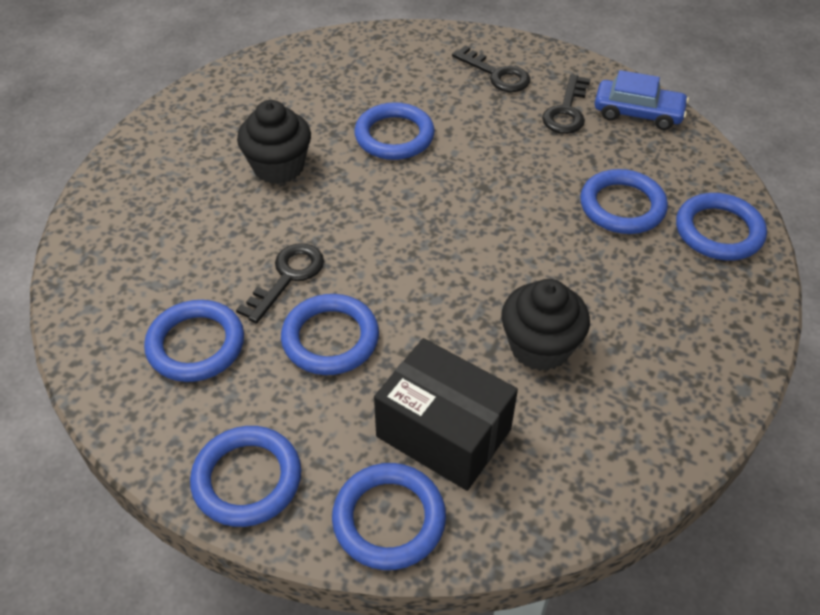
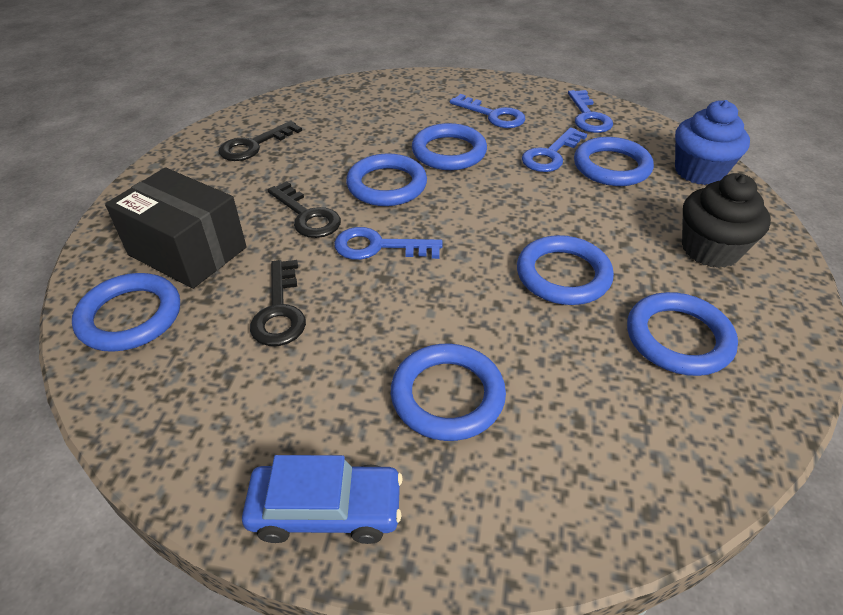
black cupcake: 2 -> 1
blue cupcake: 0 -> 1
blue key: 0 -> 4

